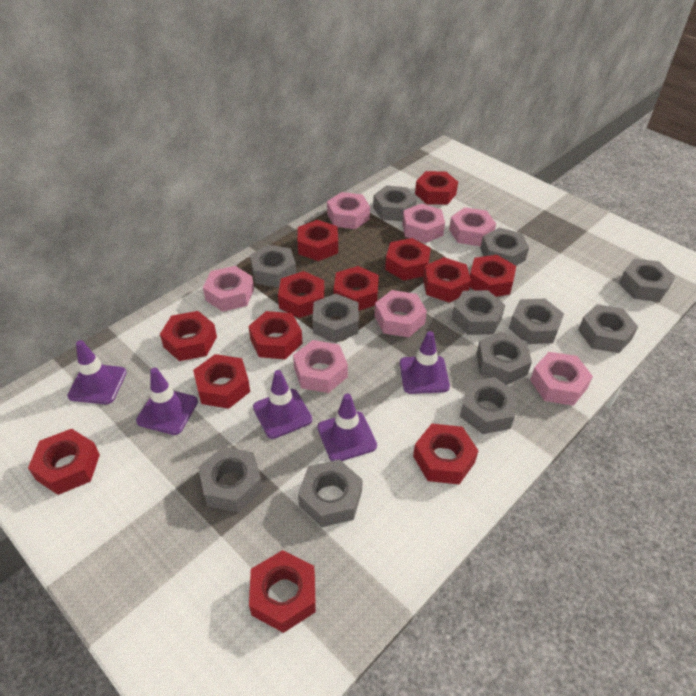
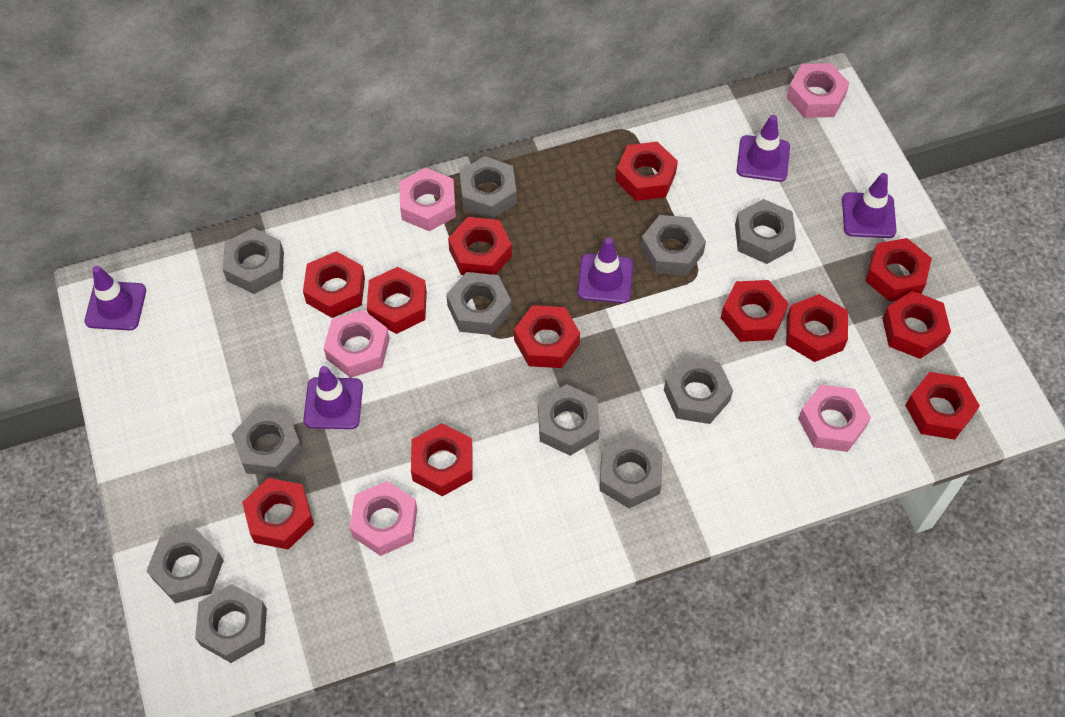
grey nut: 12 -> 11
pink nut: 7 -> 5
red nut: 13 -> 12

